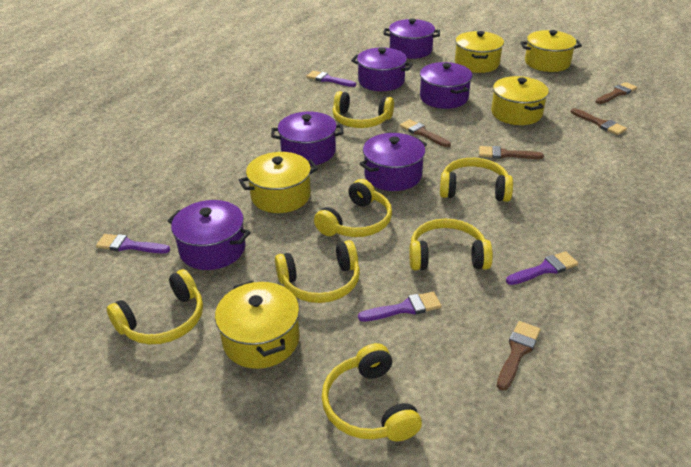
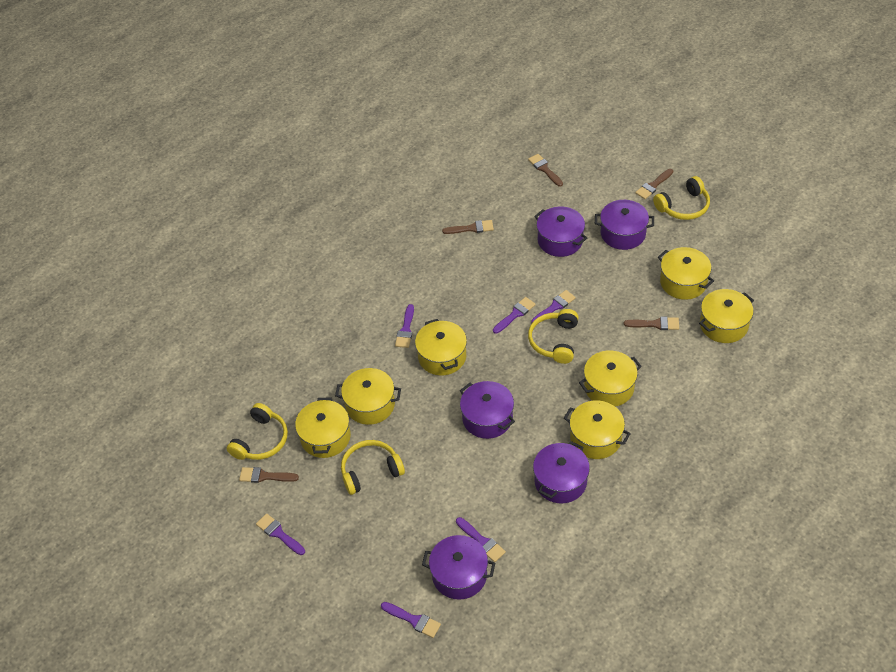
purple brush: 4 -> 6
purple pot: 6 -> 5
yellow headphones: 7 -> 4
yellow pot: 5 -> 7

